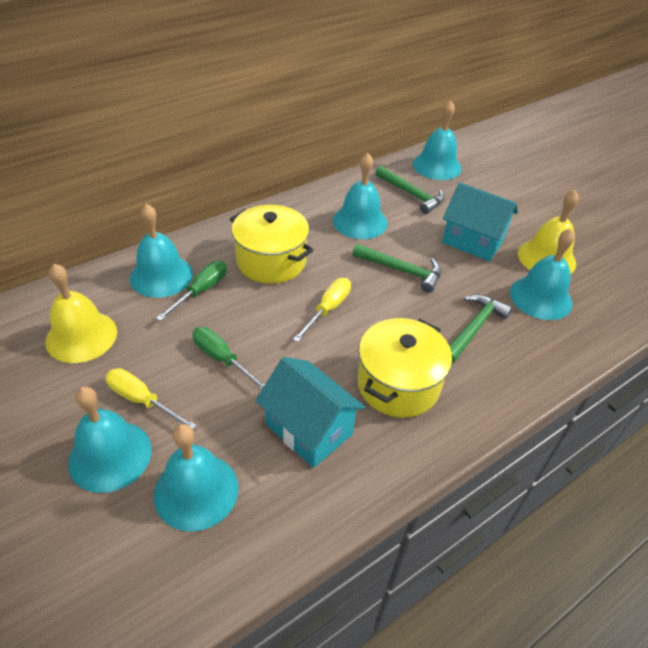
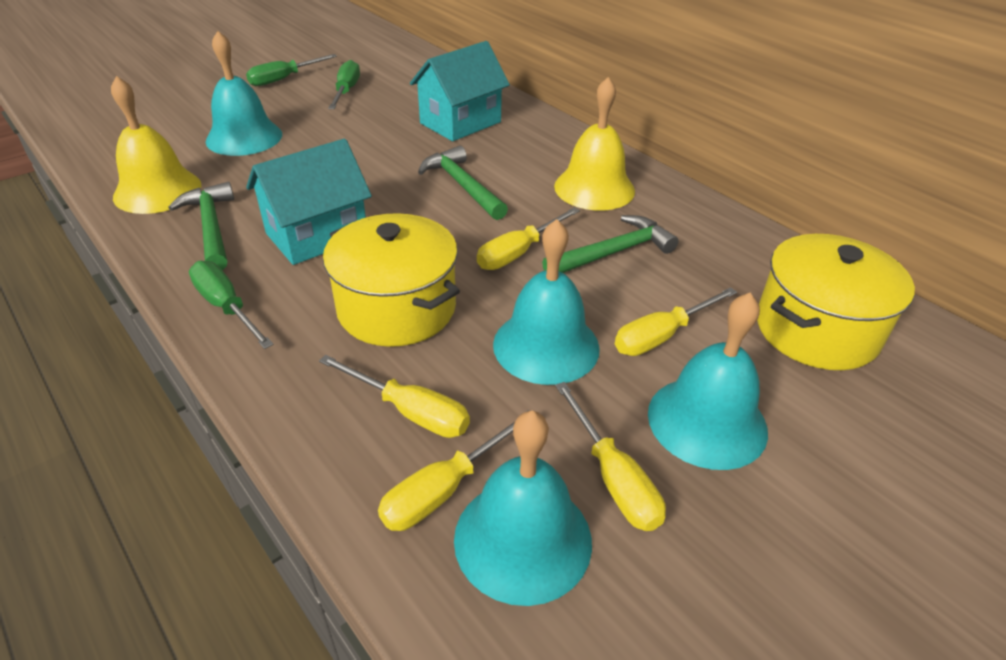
green screwdriver: 2 -> 3
turquoise bell: 6 -> 4
yellow screwdriver: 2 -> 5

